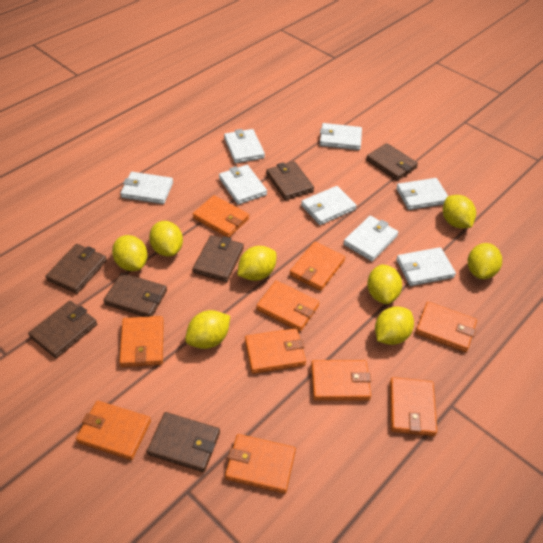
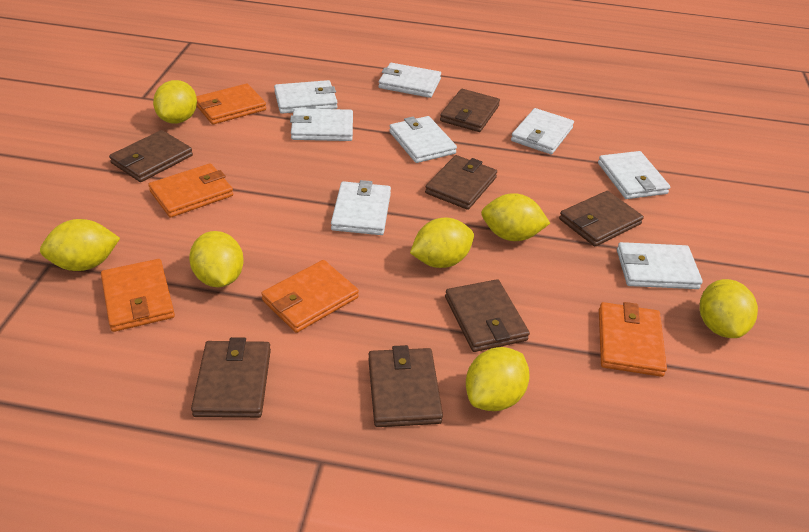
orange wallet: 10 -> 5
yellow lemon: 8 -> 7

